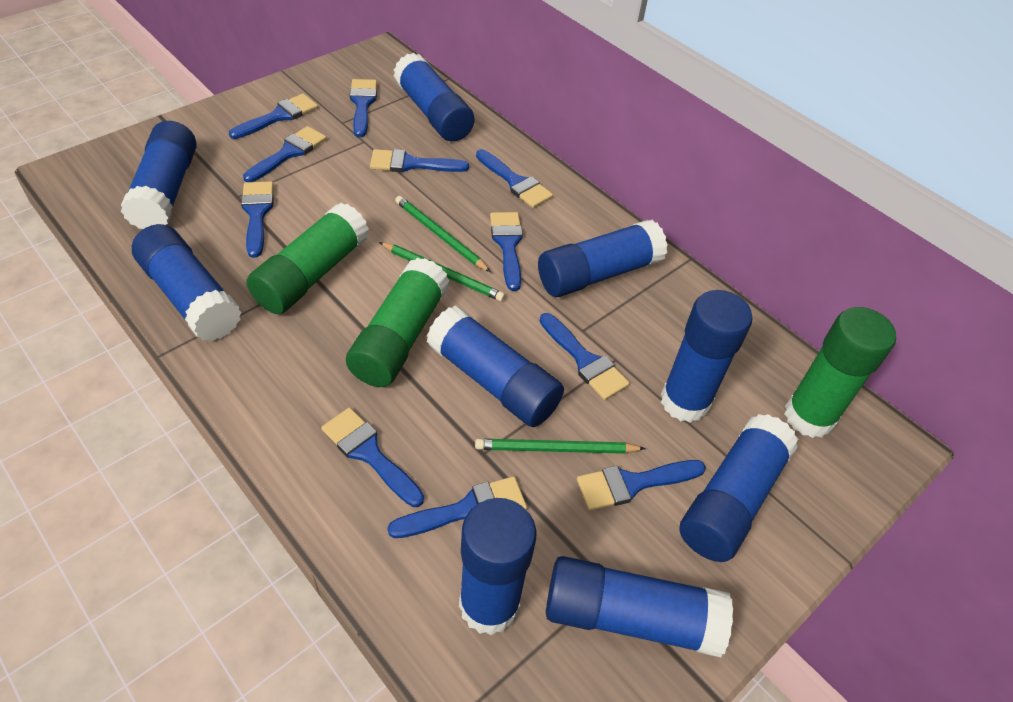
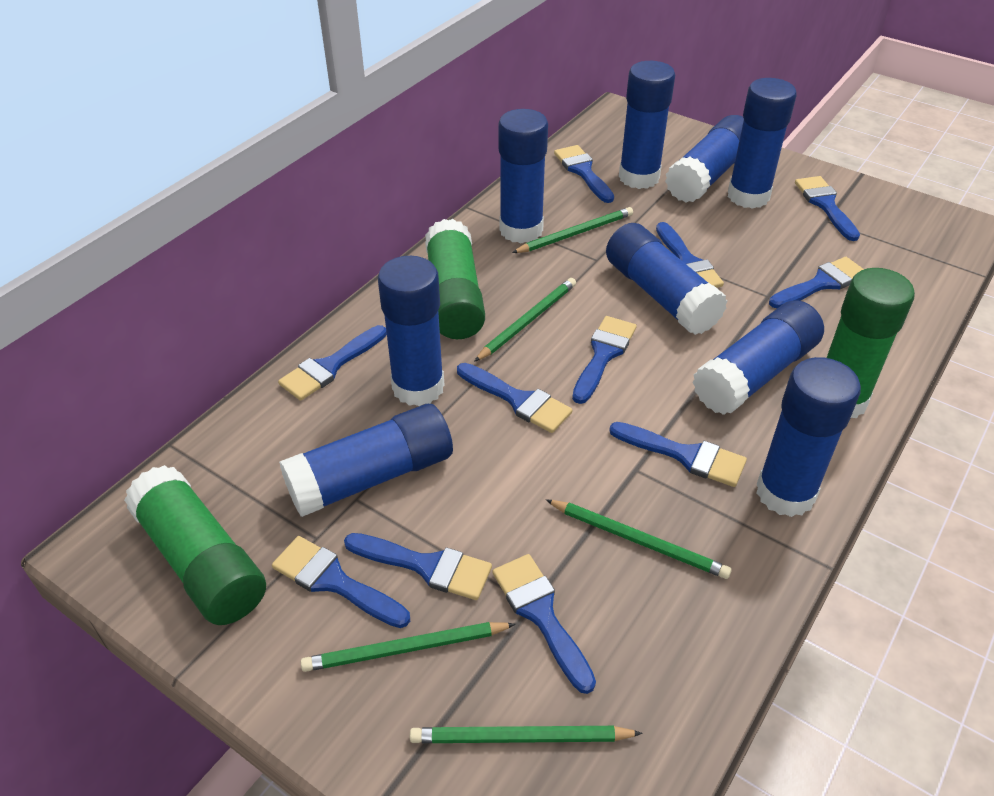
green pencil: 3 -> 5

